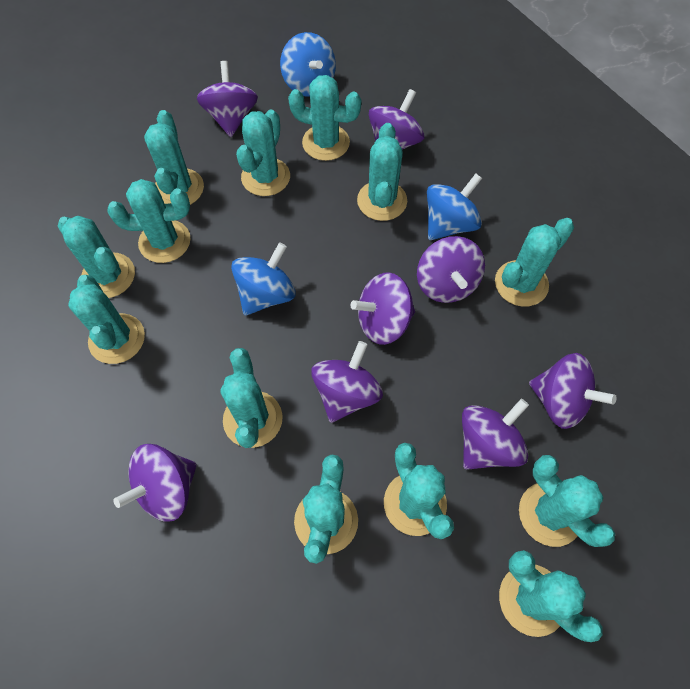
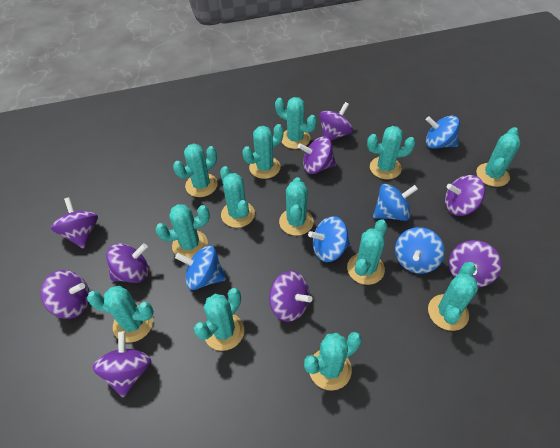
blue spinning top: 3 -> 5
purple spinning top: 8 -> 9

